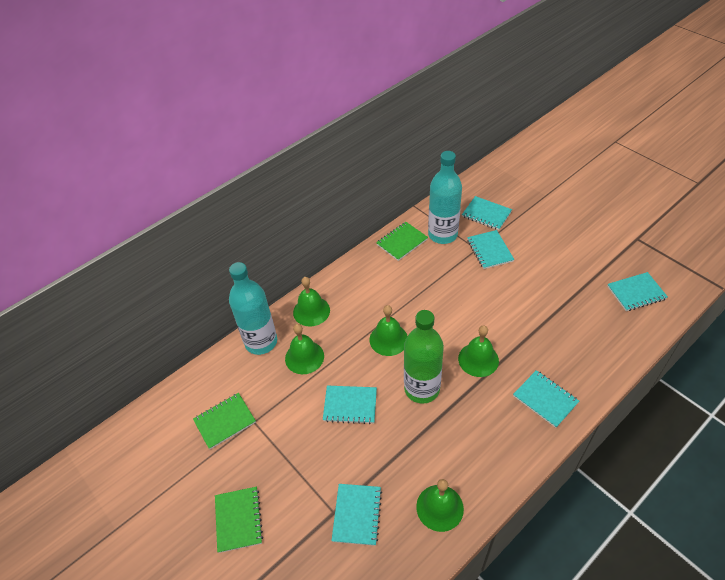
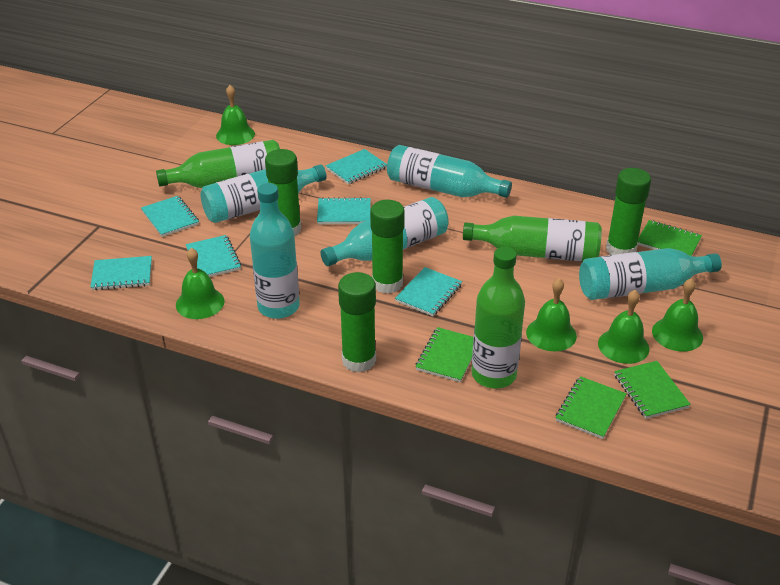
green bottle: 1 -> 3
green glue stick: 0 -> 4
green notebook: 3 -> 4
turquoise bottle: 2 -> 5

